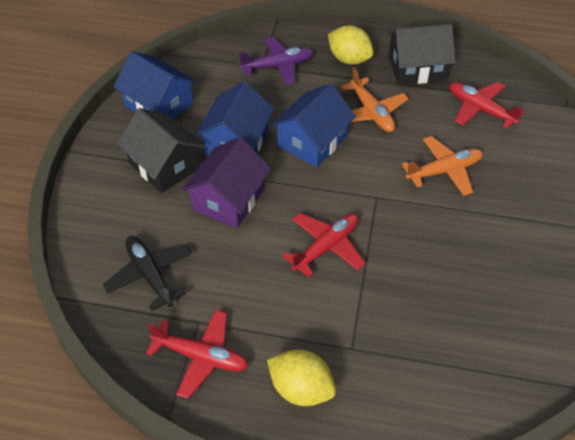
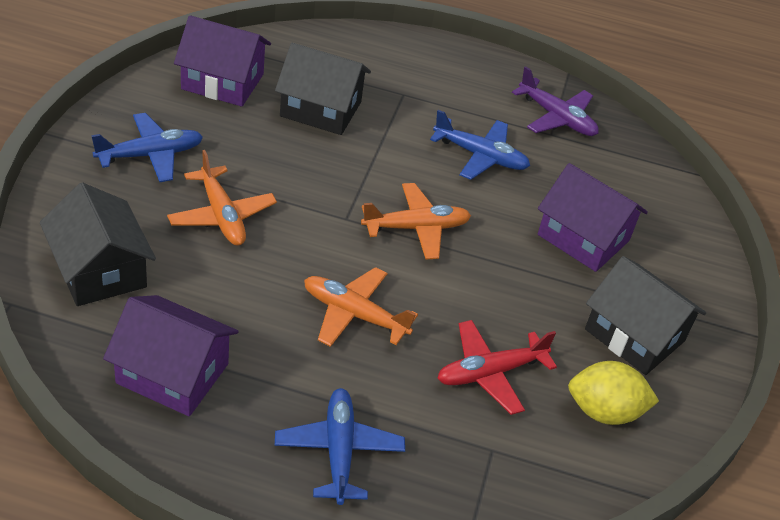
black house: 2 -> 3
black plane: 1 -> 0
blue house: 3 -> 0
blue plane: 0 -> 3
orange plane: 2 -> 3
purple house: 1 -> 3
red plane: 3 -> 1
yellow lemon: 2 -> 1

